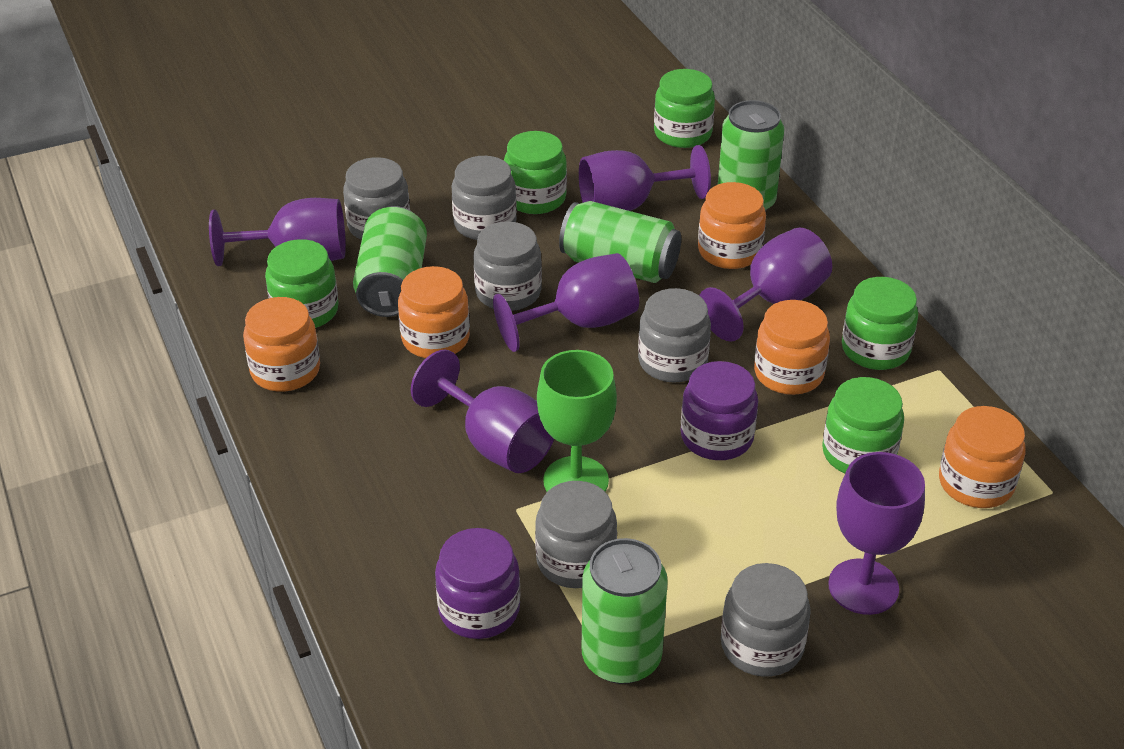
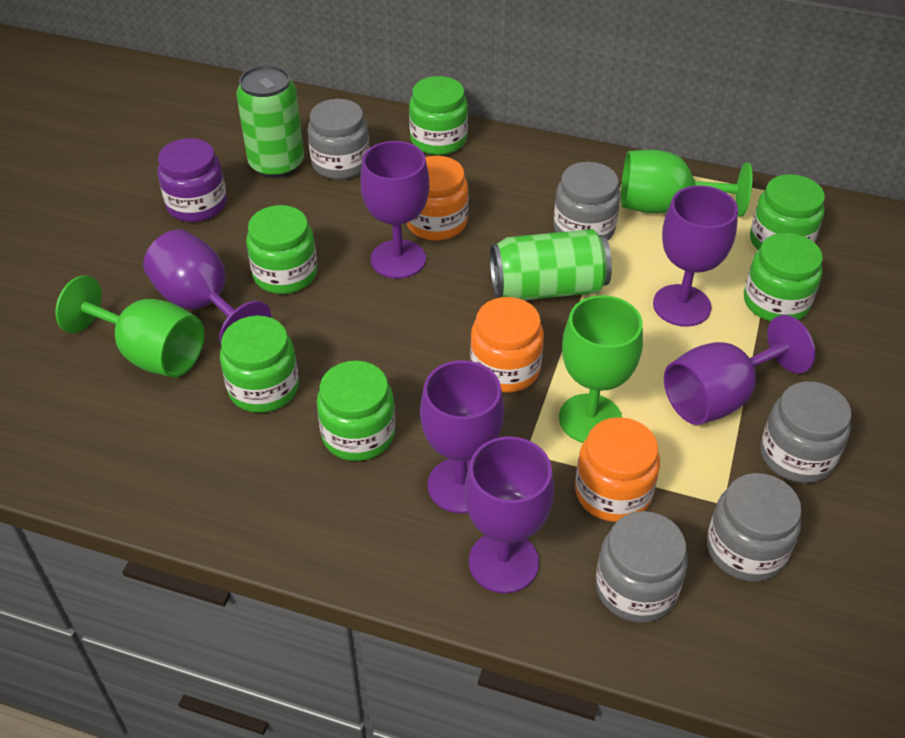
green can: 4 -> 2
green goblet: 1 -> 3
green jar: 5 -> 6
grey jar: 6 -> 5
orange jar: 5 -> 3
purple jar: 2 -> 1

